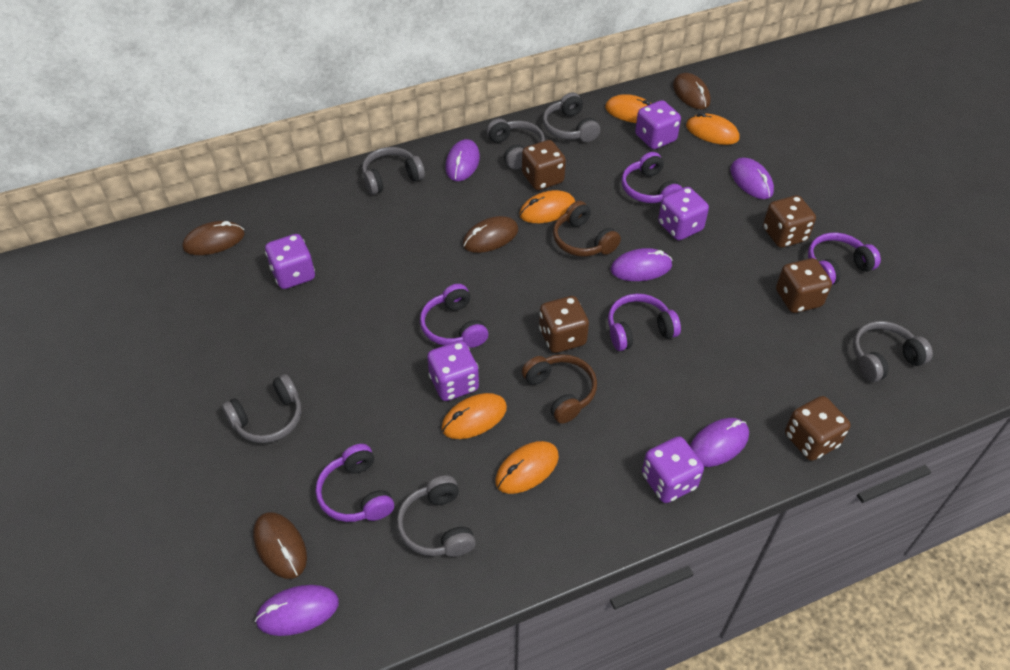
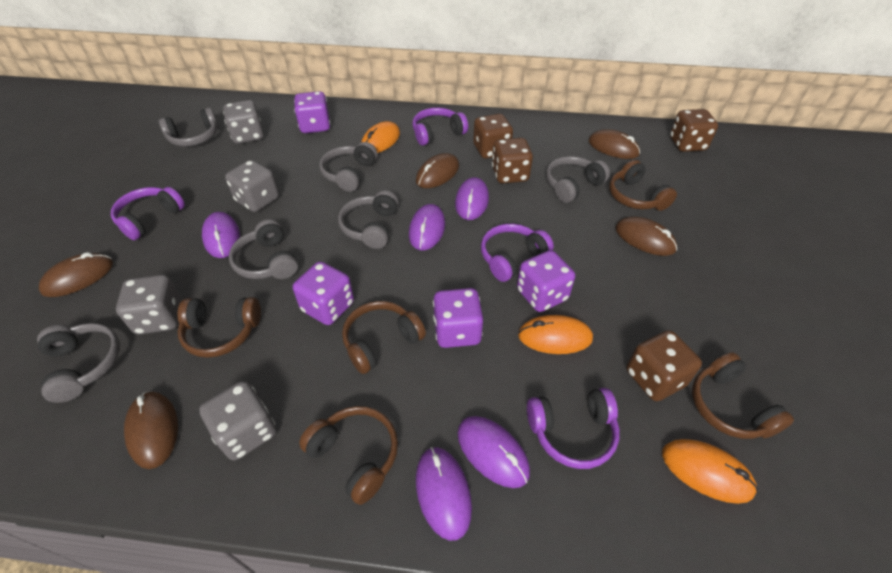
brown dice: 5 -> 4
brown headphones: 2 -> 5
brown mouse: 4 -> 5
grey dice: 0 -> 4
orange mouse: 5 -> 3
purple dice: 5 -> 4
purple headphones: 5 -> 4

